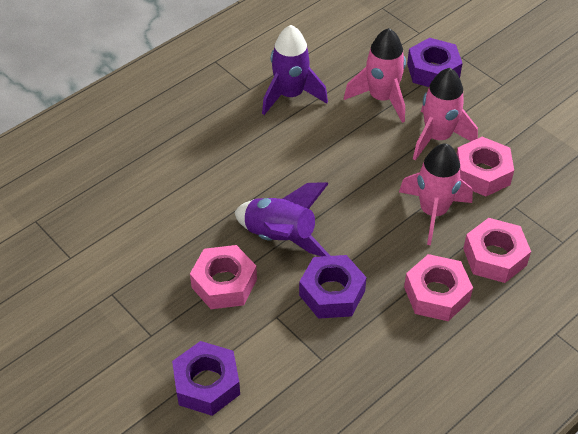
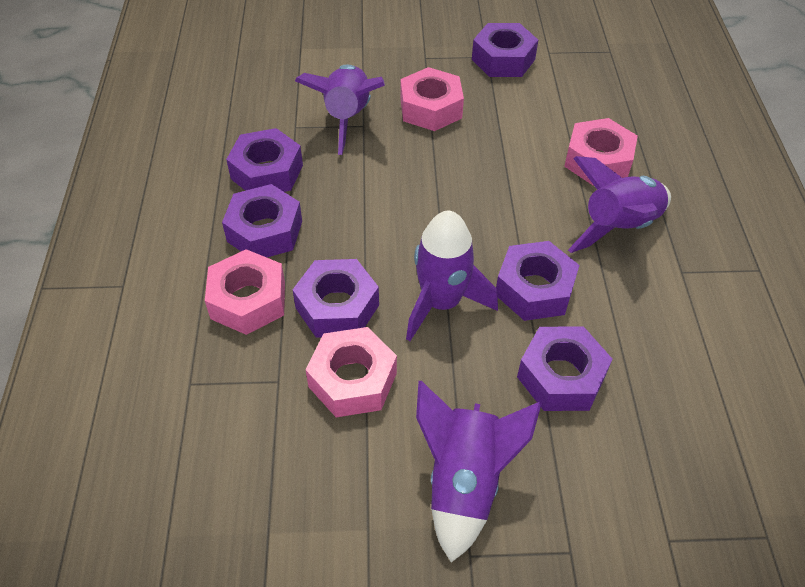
pink rocket: 3 -> 0
purple nut: 3 -> 6
purple rocket: 2 -> 4

